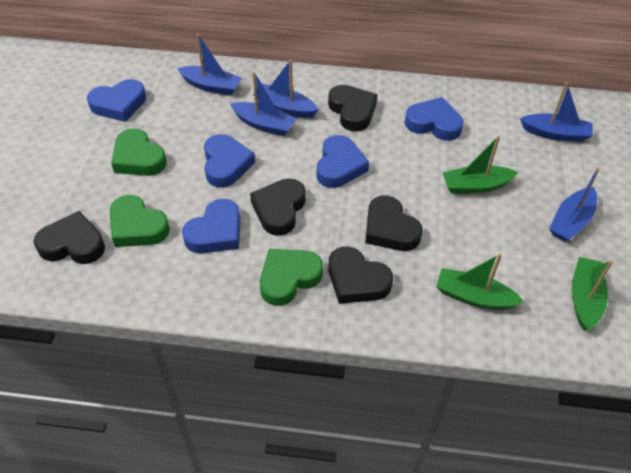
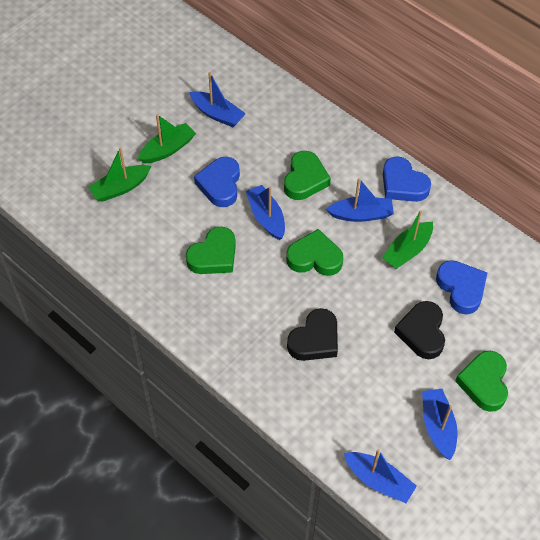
black heart: 5 -> 2
blue heart: 5 -> 3
green heart: 3 -> 4

